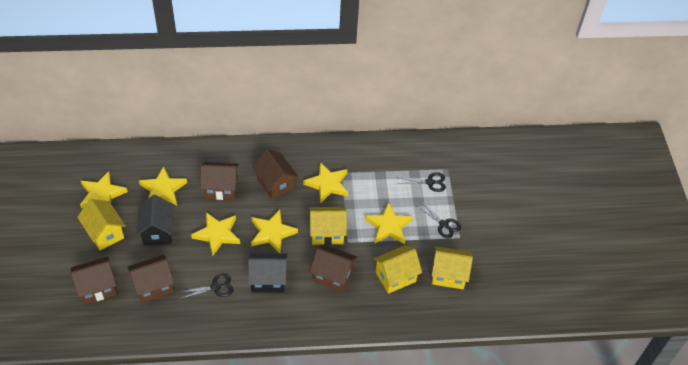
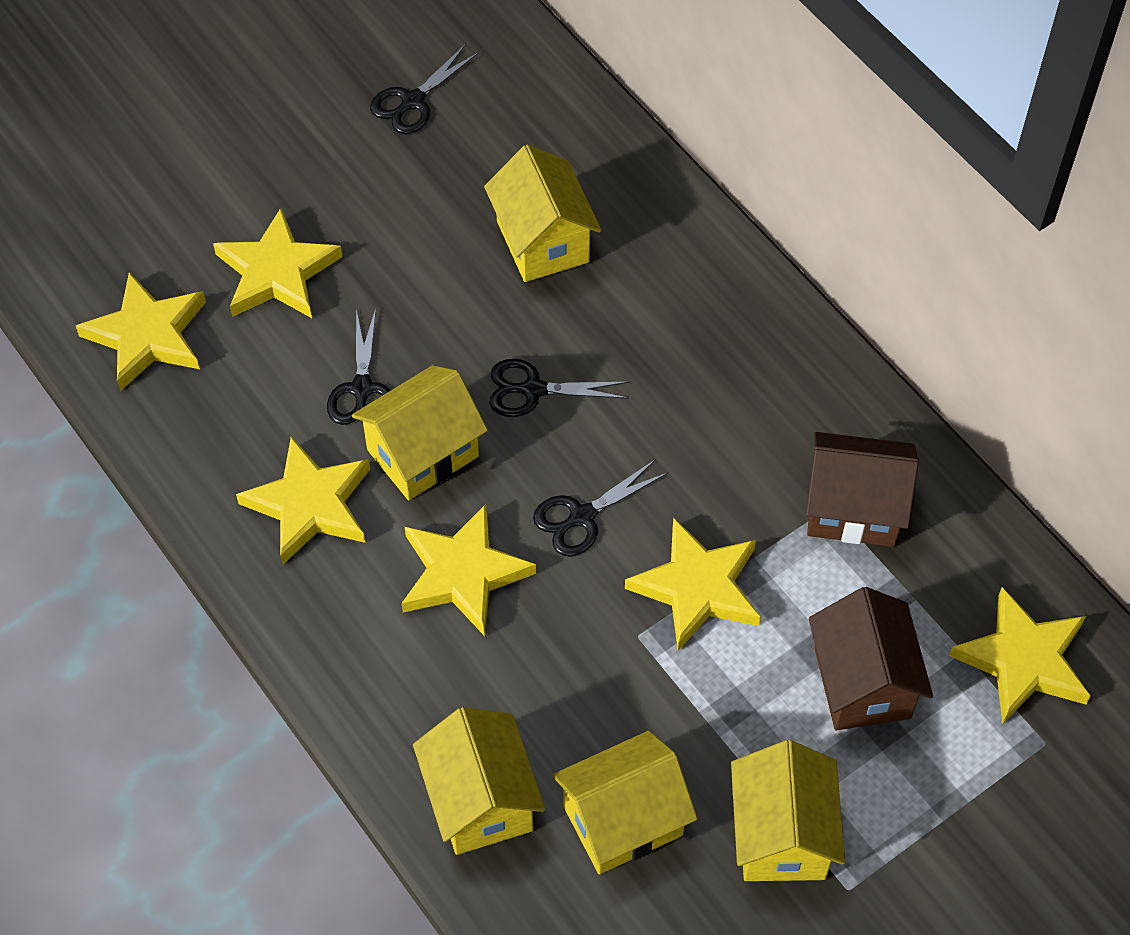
black house: 2 -> 0
black scissors: 3 -> 4
brown house: 5 -> 2
yellow house: 4 -> 5

